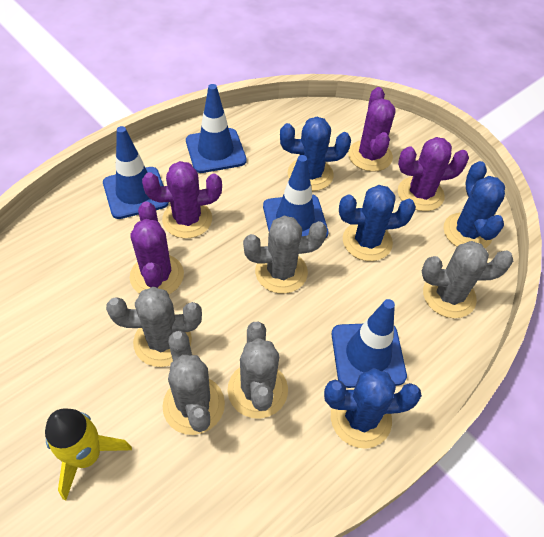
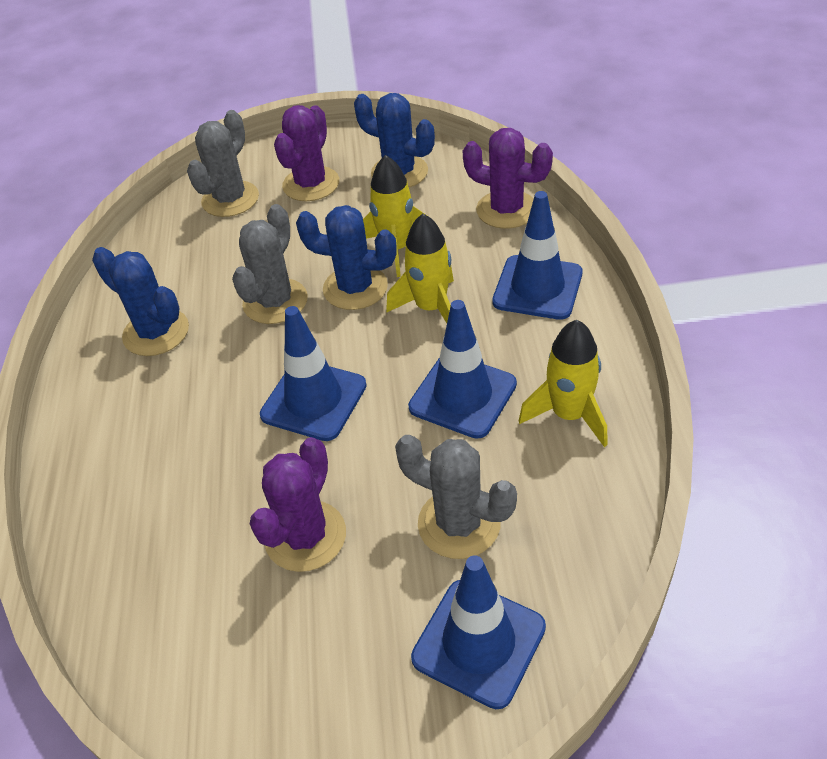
blue cactus: 4 -> 3
grey cactus: 5 -> 3
purple cactus: 4 -> 3
yellow rocket: 1 -> 3

